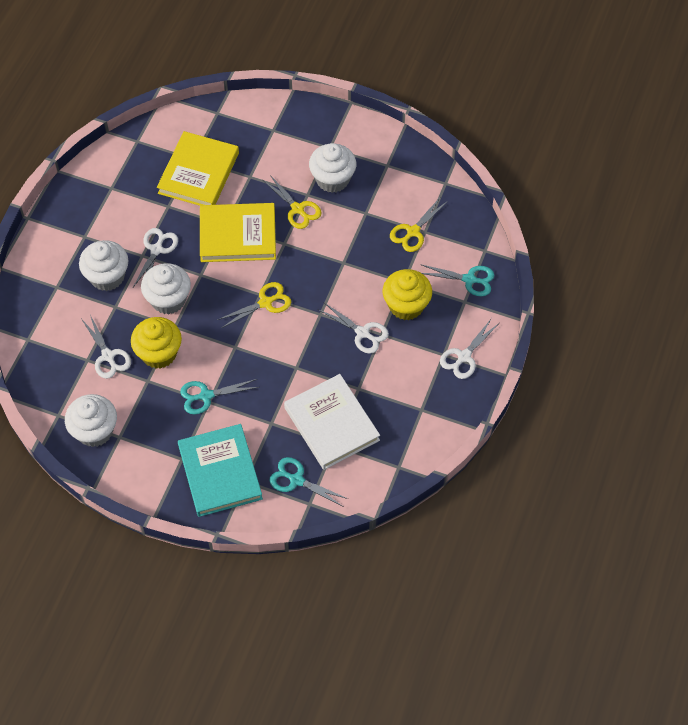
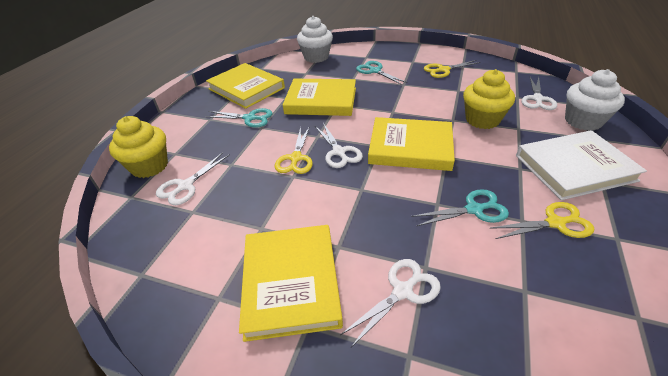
turquoise book: 1 -> 0
white cupcake: 4 -> 2
yellow book: 2 -> 4

